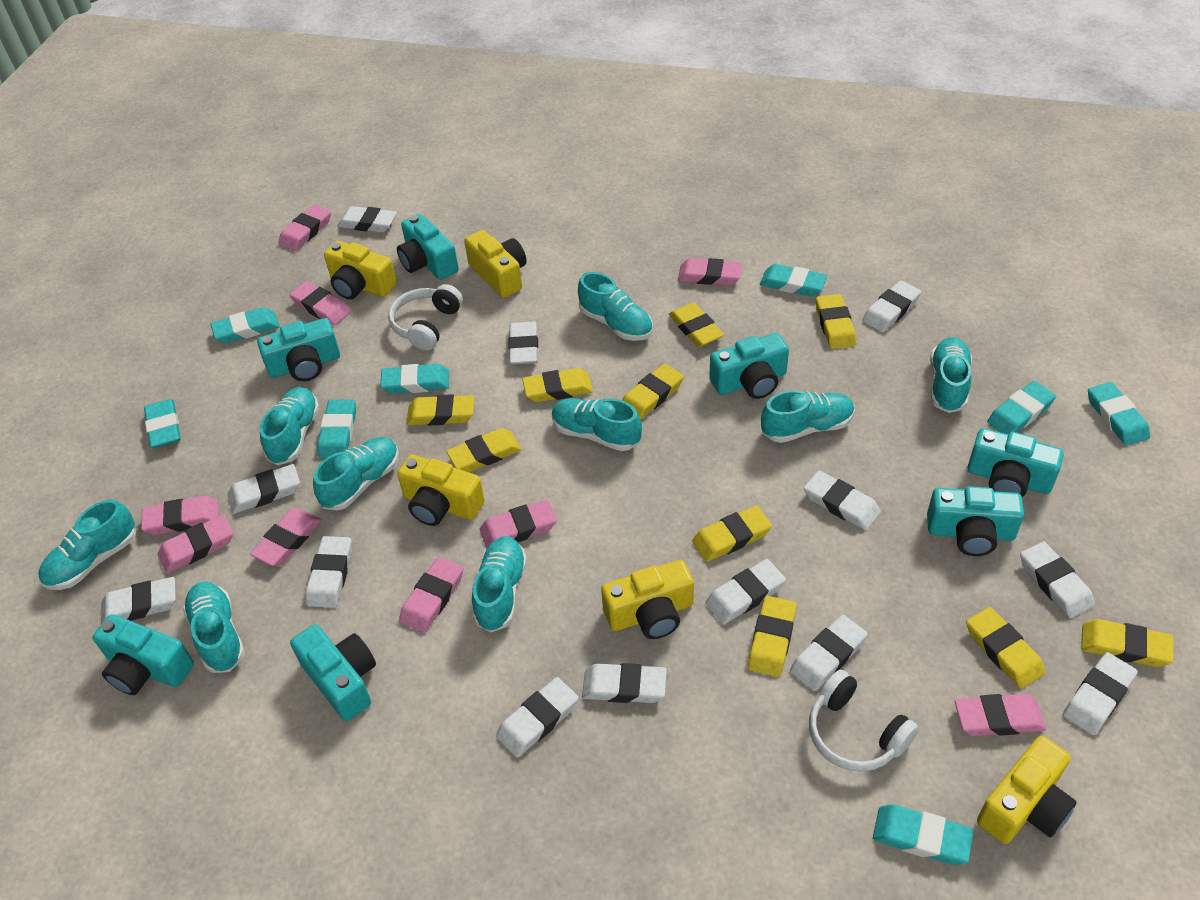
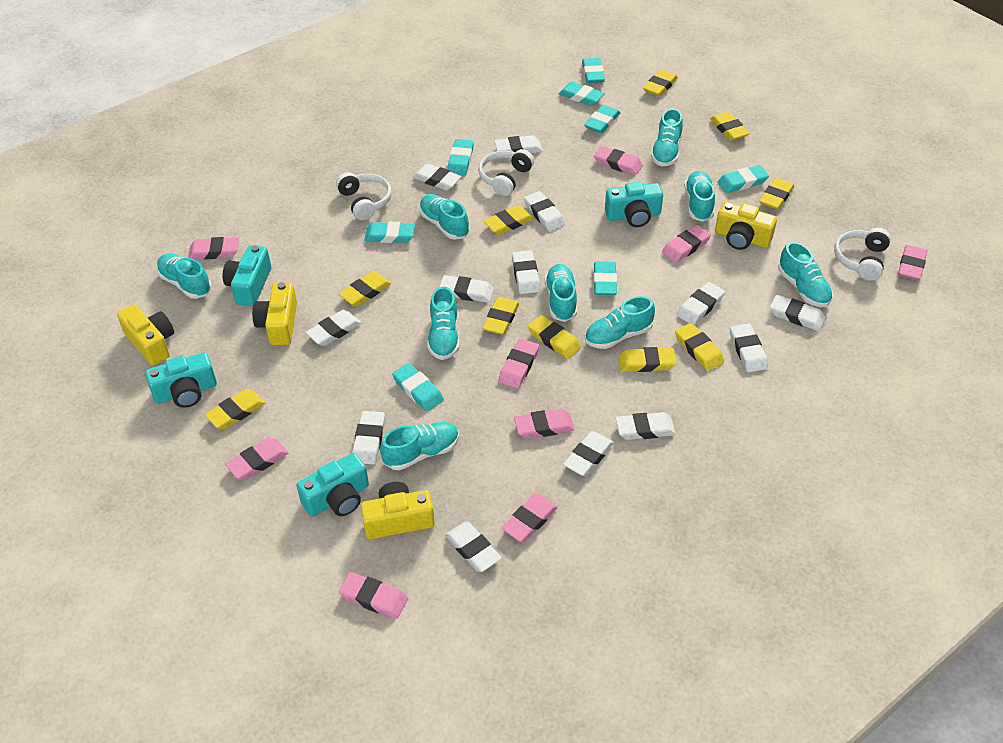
turquoise camera: 7 -> 4
white headphones: 2 -> 3
yellow camera: 5 -> 4

